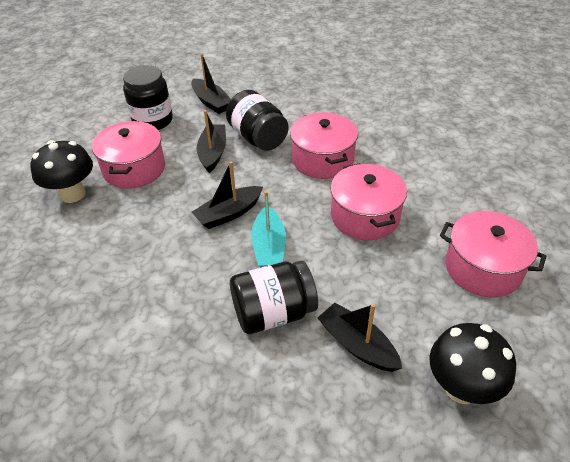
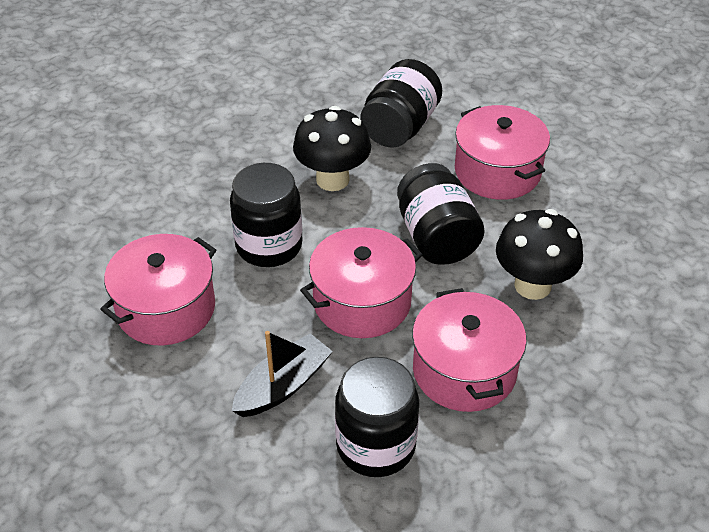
black boat: 4 -> 1
black jar: 3 -> 4
turquoise boat: 1 -> 0

